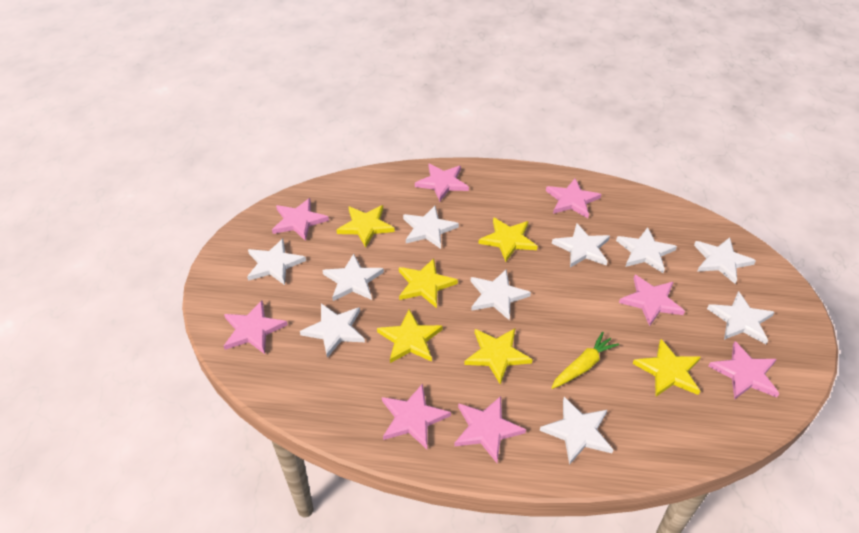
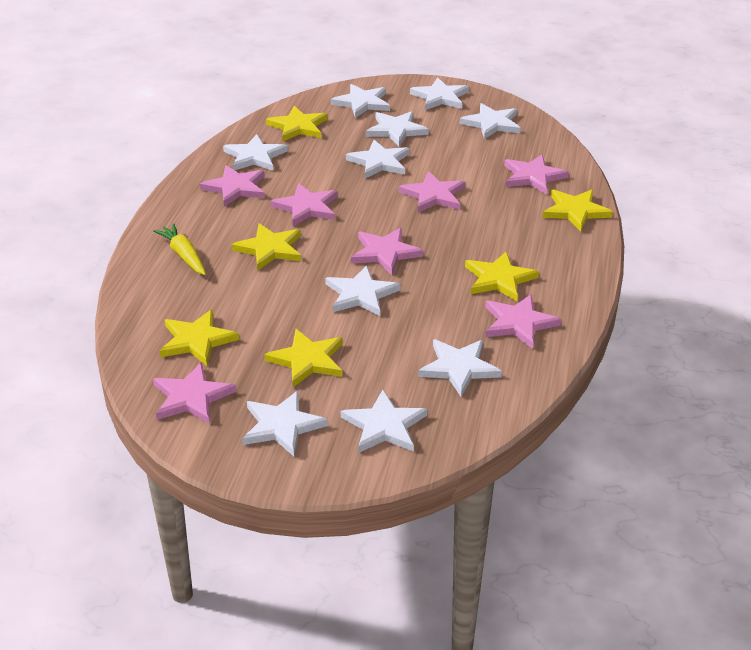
pink star: 8 -> 7

